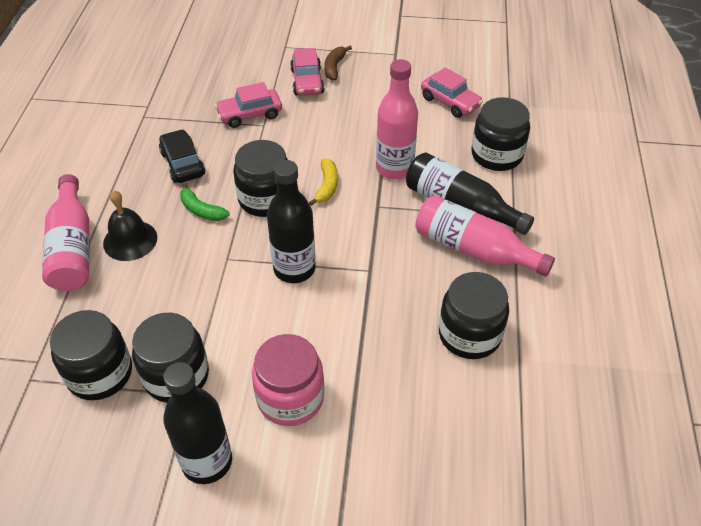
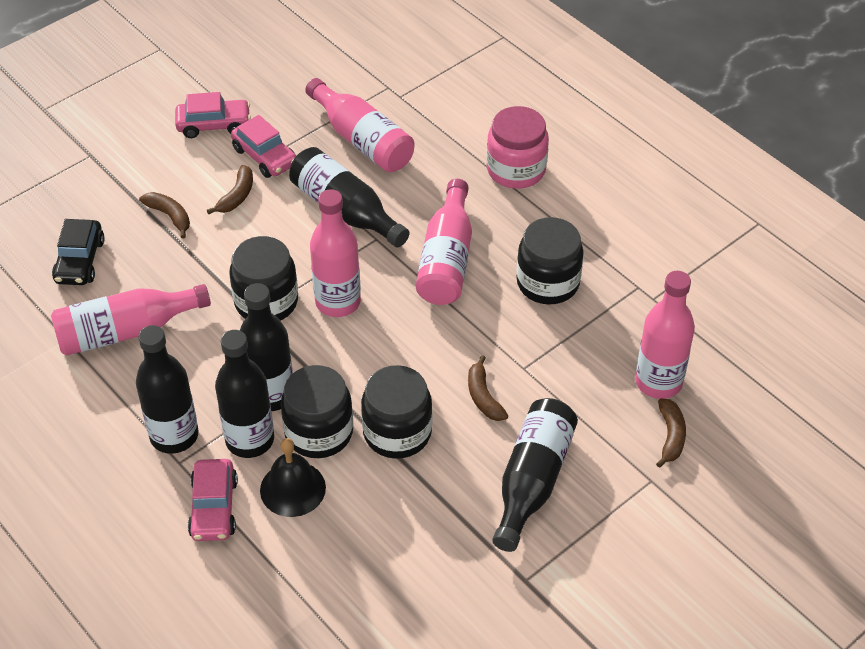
black bottle: 3 -> 5
black jar: 5 -> 4
brown banana: 1 -> 4
green banana: 1 -> 0
pink bottle: 3 -> 5
yellow banana: 1 -> 0

